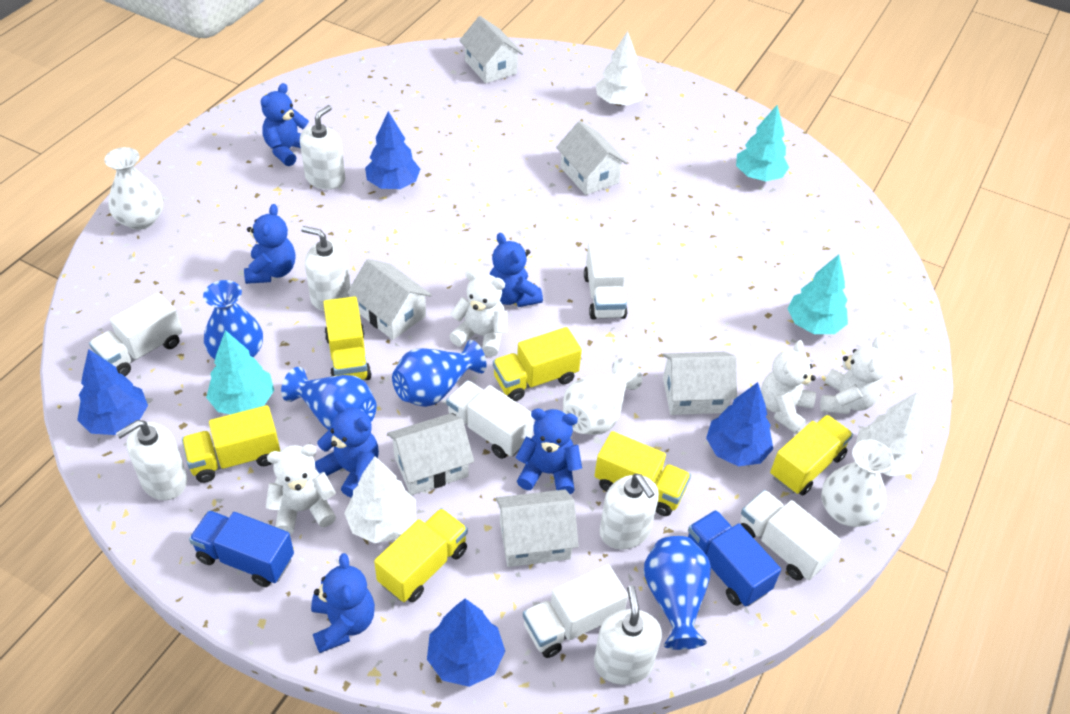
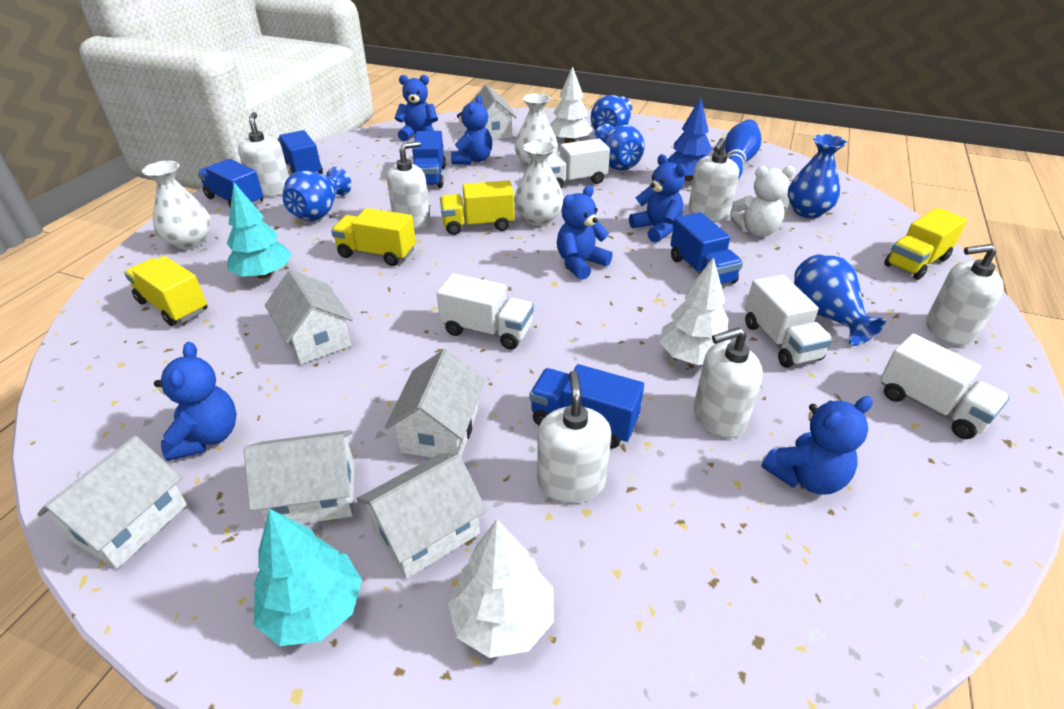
blue bowling pin: 0 -> 1
blue tree: 4 -> 1
blue truck: 2 -> 5
blue vase: 4 -> 5
turquoise tree: 3 -> 2
white soap dispenser: 5 -> 6
white teddy bear: 4 -> 1
white truck: 5 -> 4
yellow truck: 6 -> 4

